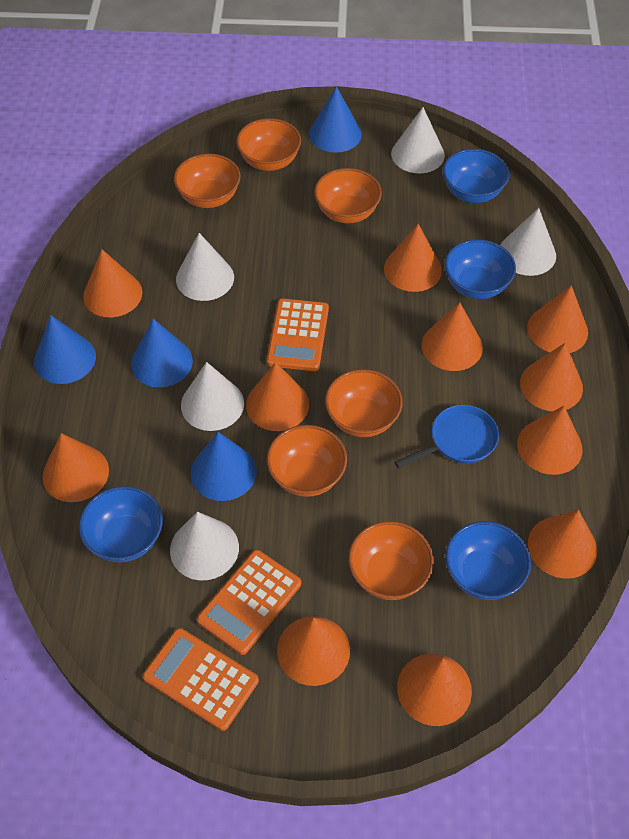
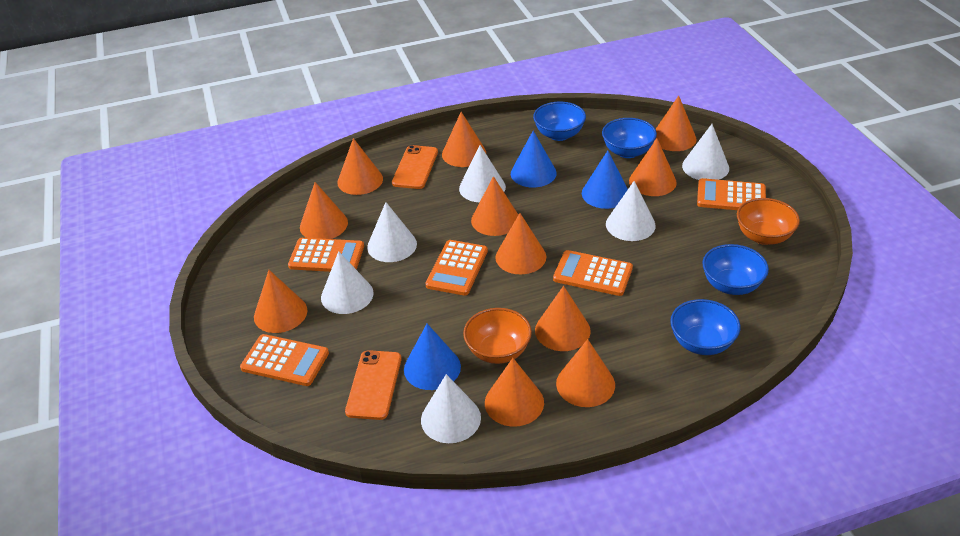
blue cone: 4 -> 3
blue pan: 1 -> 0
orange bowl: 6 -> 2
orange calculator: 3 -> 5
orange phone: 0 -> 2
white cone: 5 -> 6

